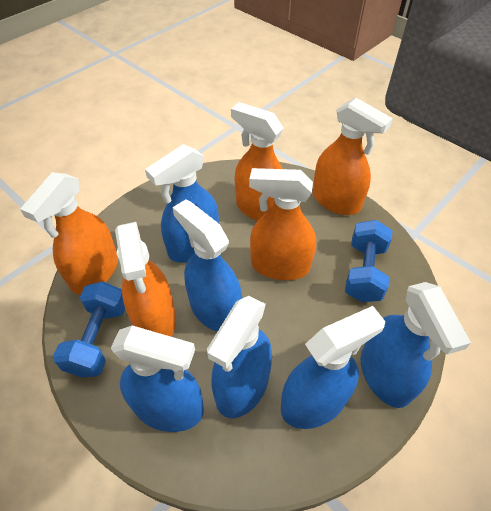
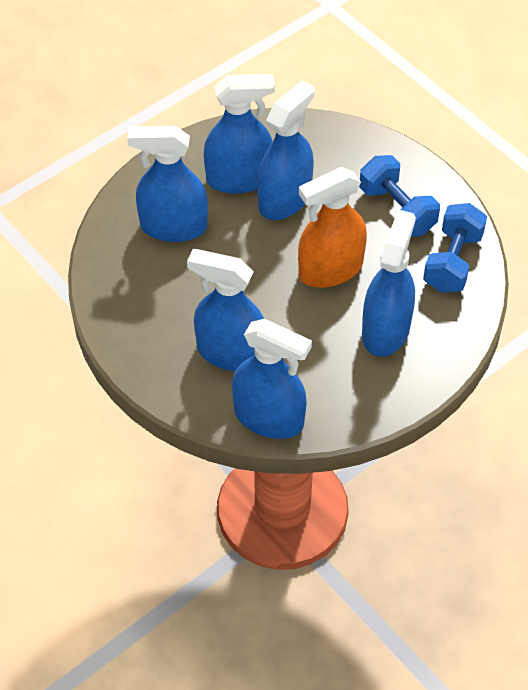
orange spray bottle: 5 -> 1

